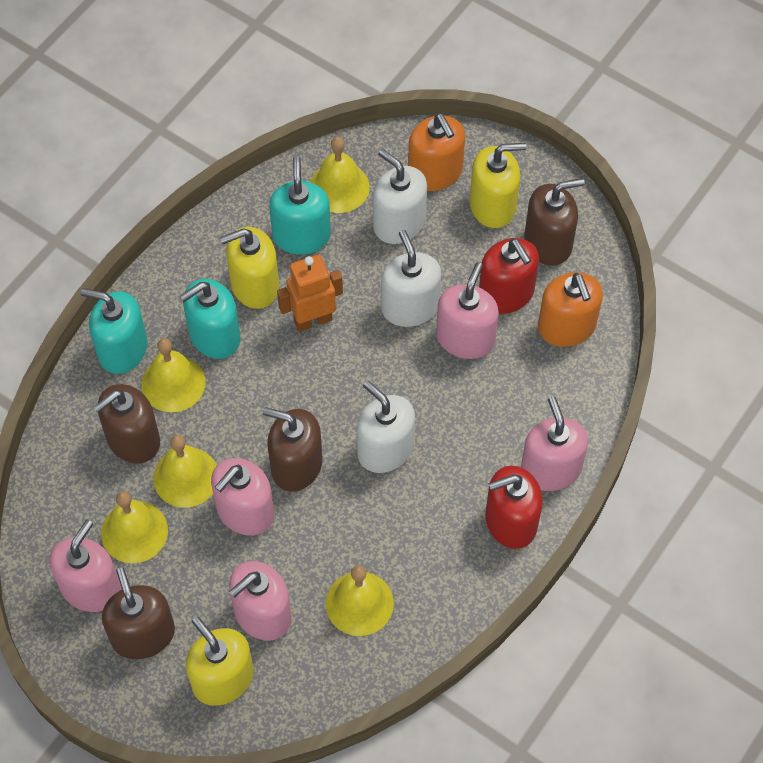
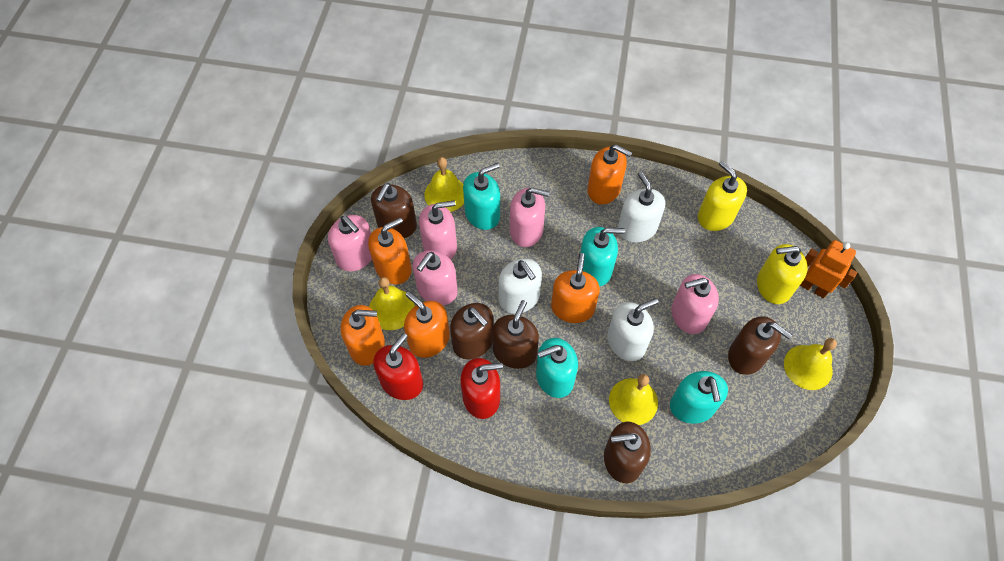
brown soap dispenser: 4 -> 5
orange soap dispenser: 2 -> 5
turquoise soap dispenser: 3 -> 4
yellow bell: 5 -> 4
yellow soap dispenser: 3 -> 2

